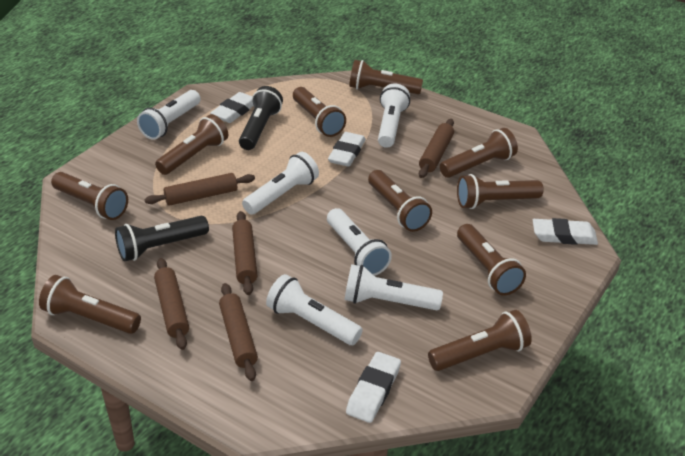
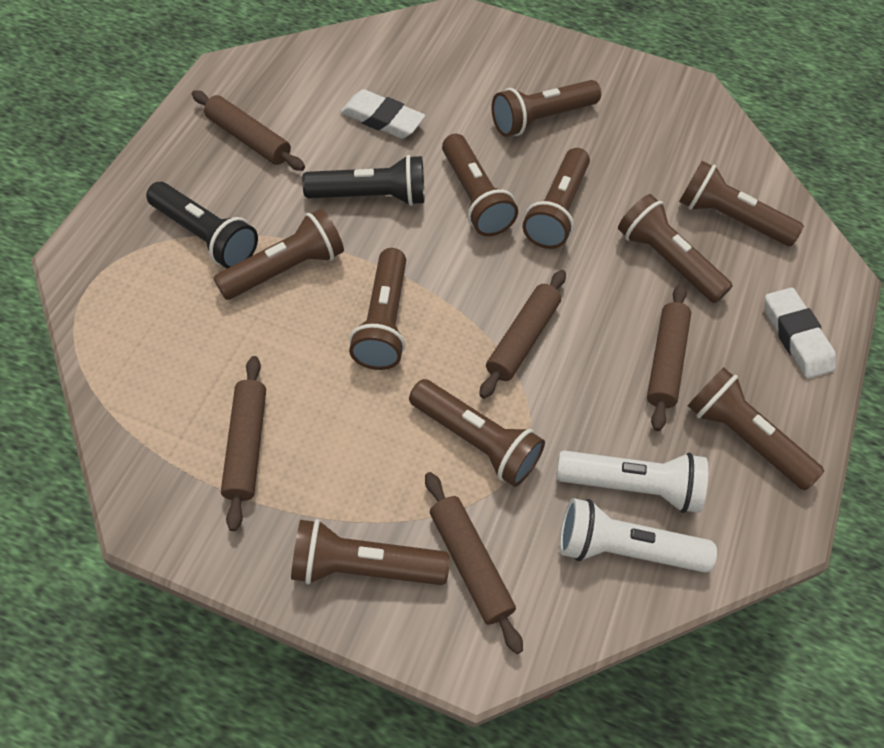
white eraser: 4 -> 2
white flashlight: 6 -> 2

